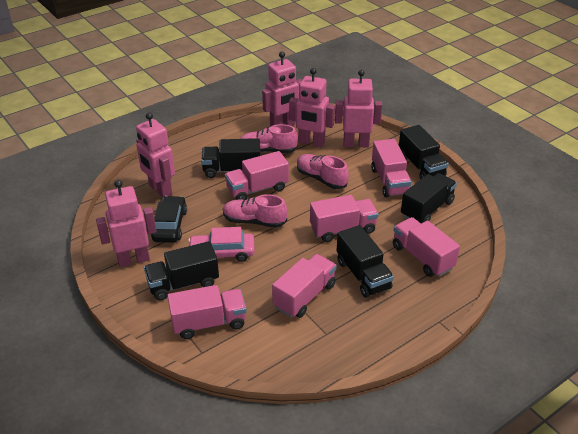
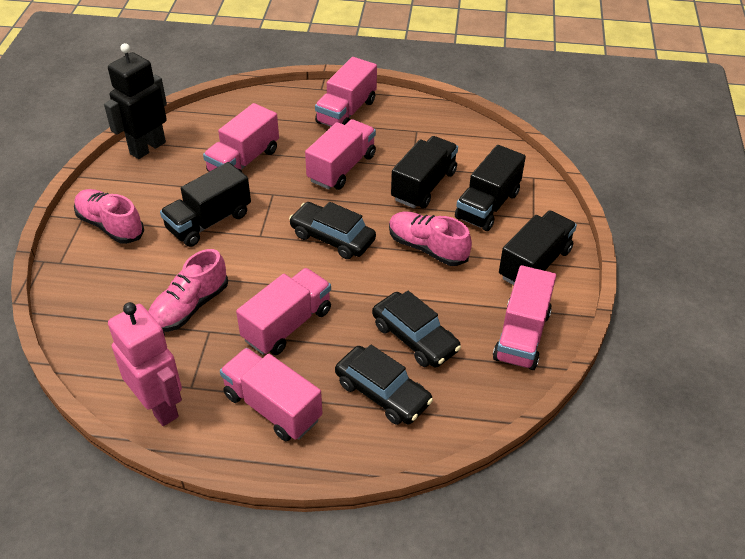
black car: 1 -> 3
black robot: 0 -> 1
black truck: 5 -> 4
pink car: 1 -> 0
pink robot: 5 -> 1

